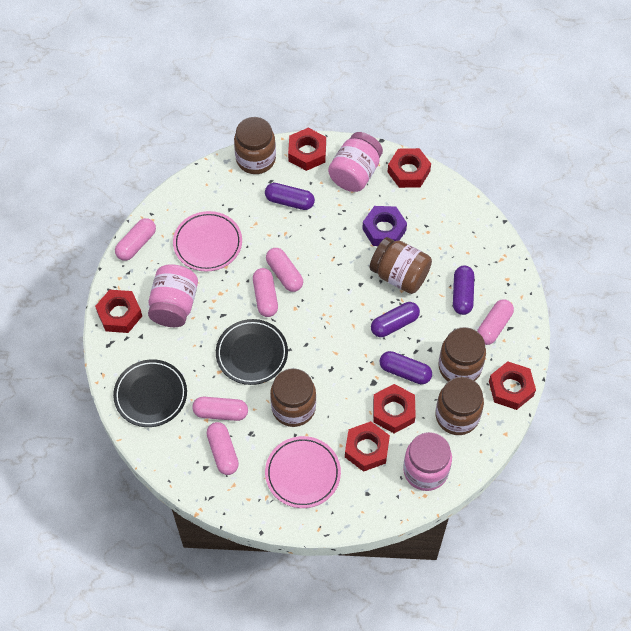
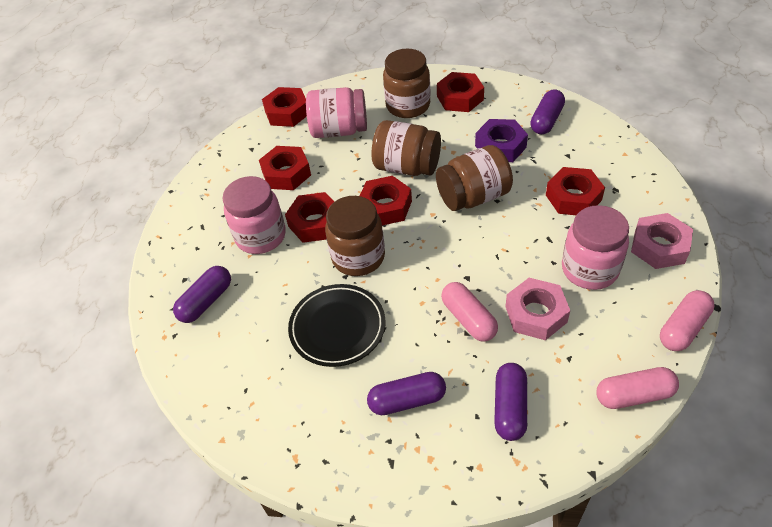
black plate: 2 -> 1
brown jar: 5 -> 4
pink capsule: 6 -> 3
pink nut: 0 -> 2
pink plate: 2 -> 0

